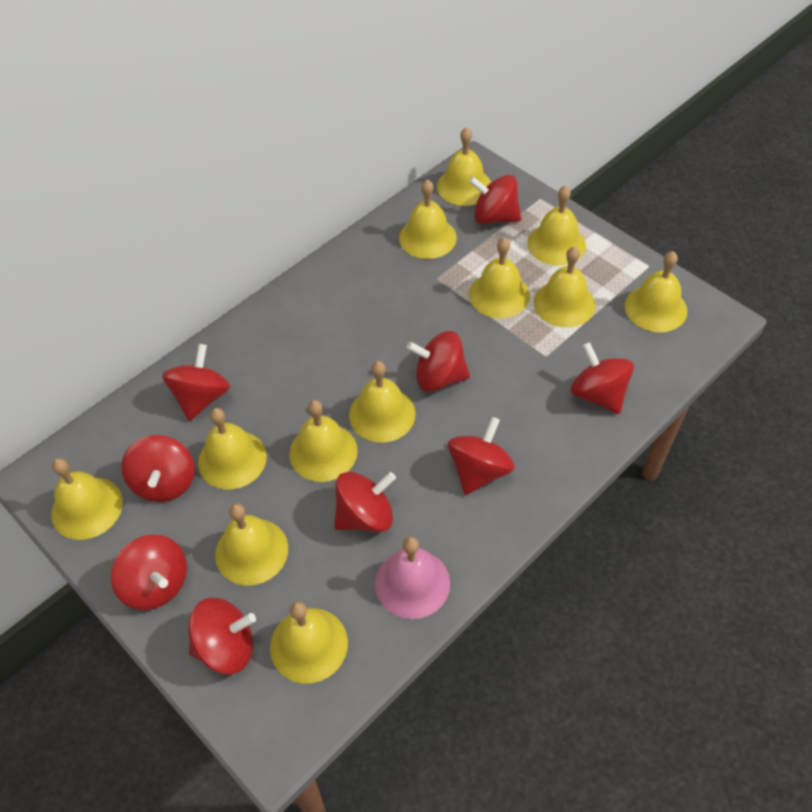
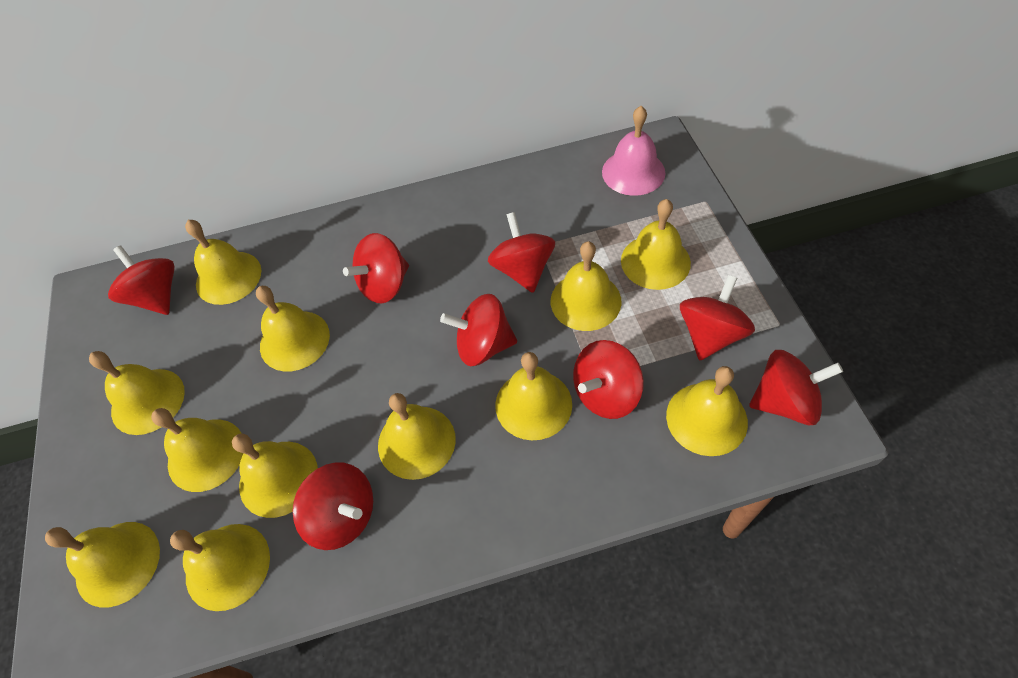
red spinning top: 9 -> 8

